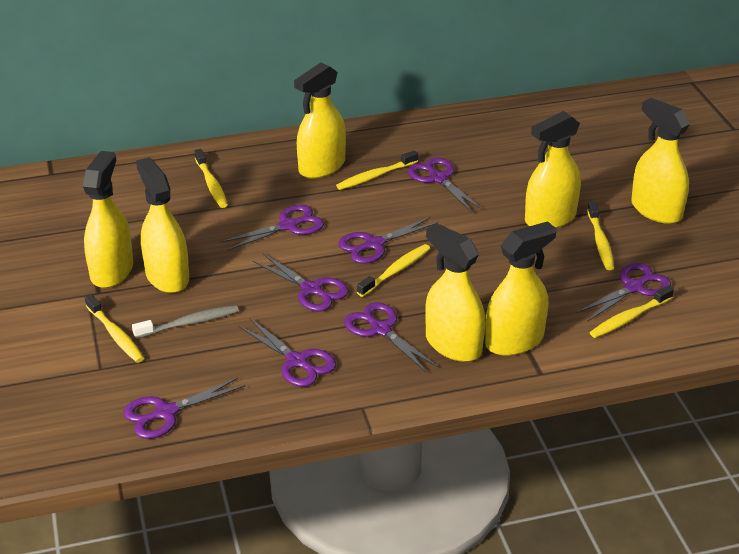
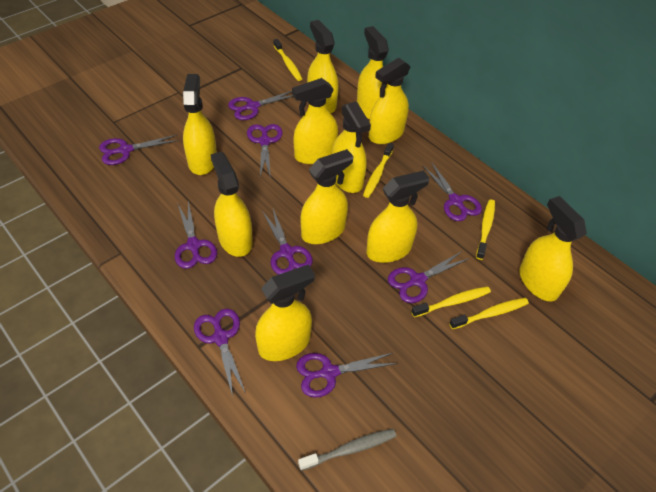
purple scissors: 8 -> 9
yellow spray bottle: 7 -> 11
yellow toothbrush: 6 -> 5

